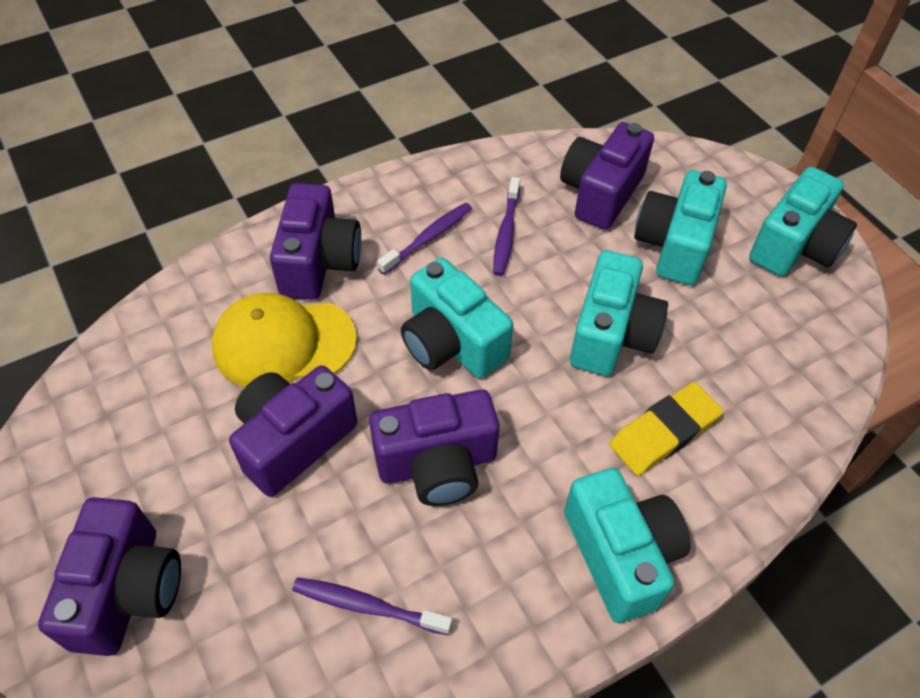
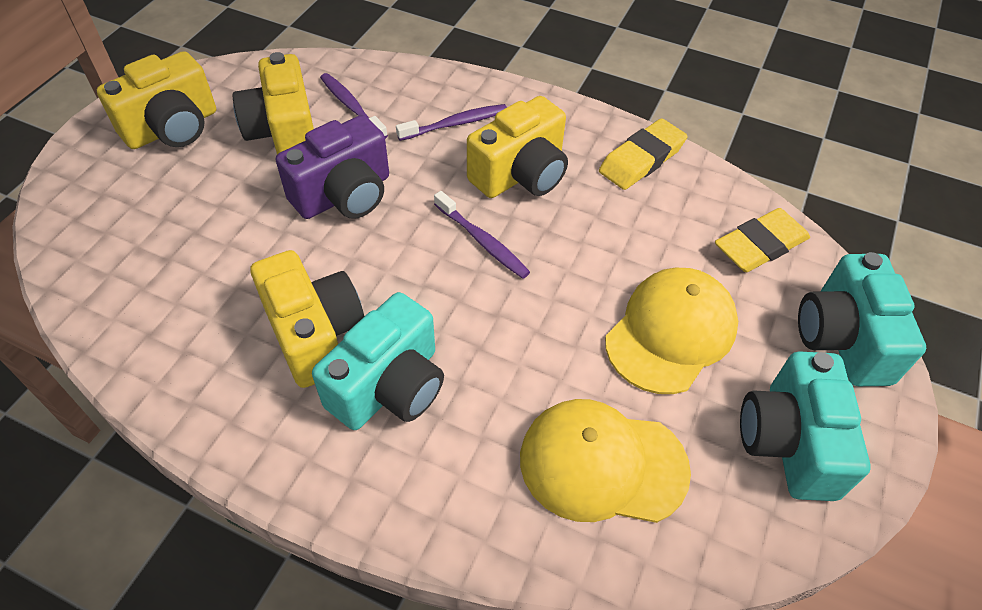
purple camera: 5 -> 1
turquoise camera: 5 -> 3
yellow camera: 0 -> 4
yellow cap: 1 -> 2
yellow eraser: 1 -> 2

